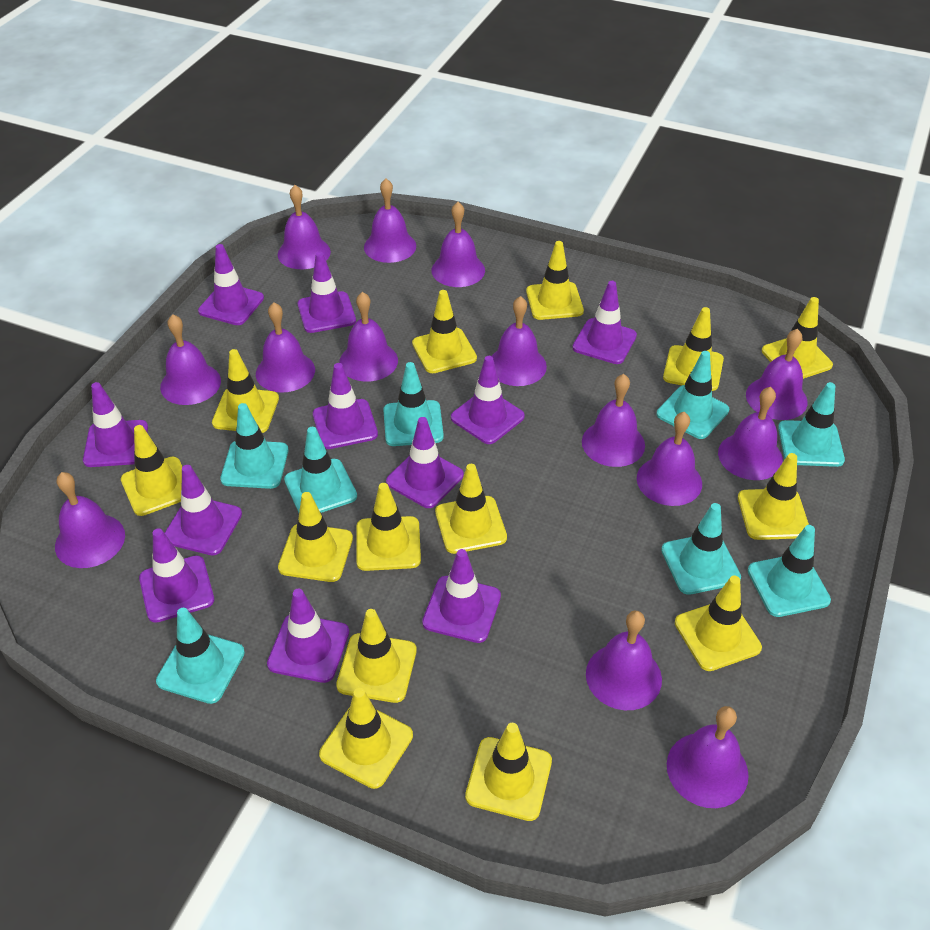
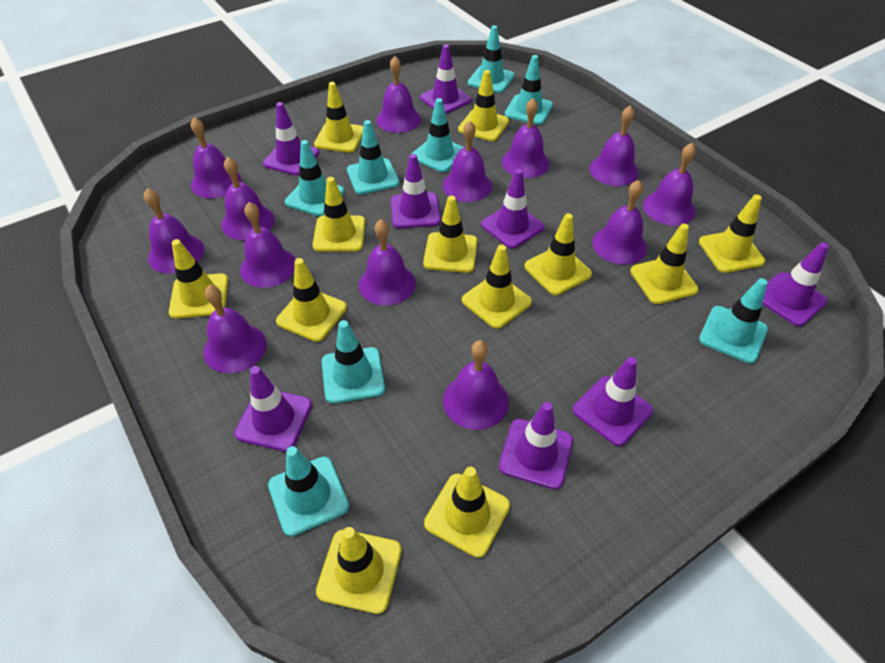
purple bell: 14 -> 13
purple traffic cone: 11 -> 8
yellow traffic cone: 14 -> 12

